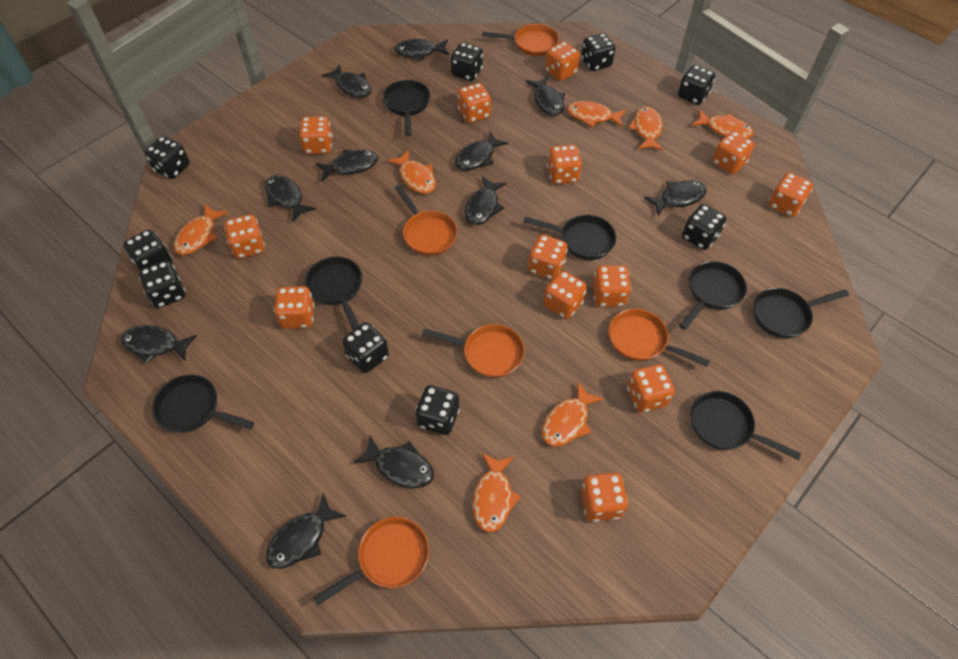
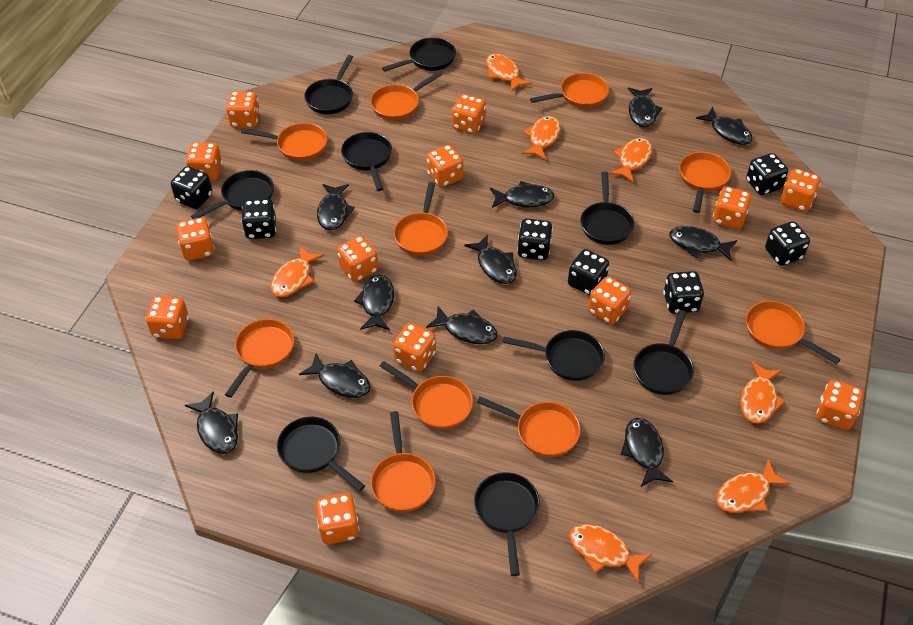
black dice: 9 -> 7
black pan: 7 -> 9
orange pan: 5 -> 10

